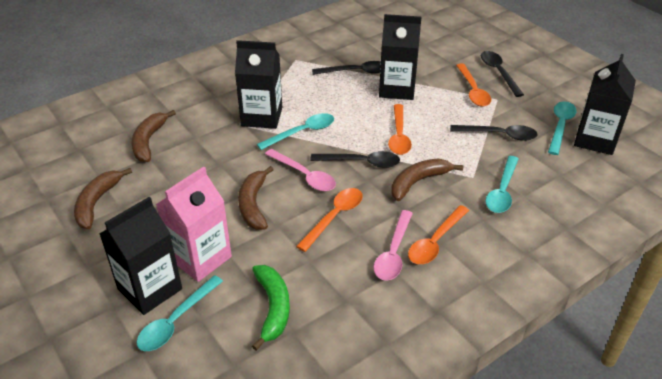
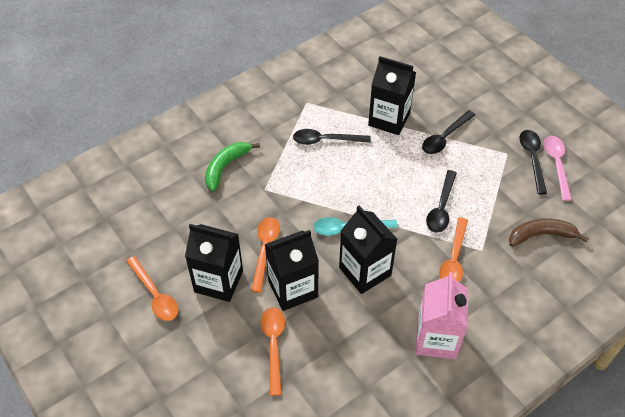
brown banana: 4 -> 1
pink spoon: 2 -> 1
turquoise spoon: 4 -> 1

